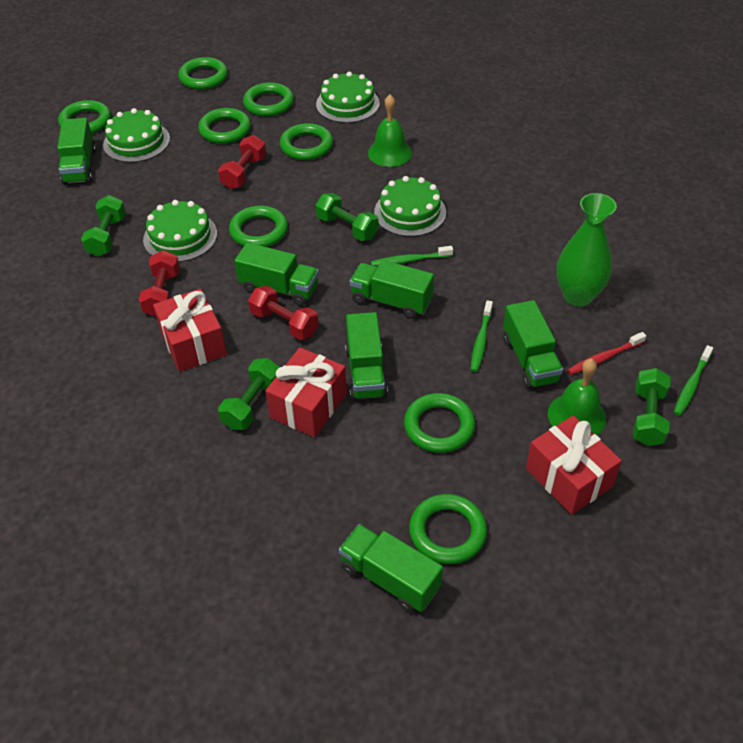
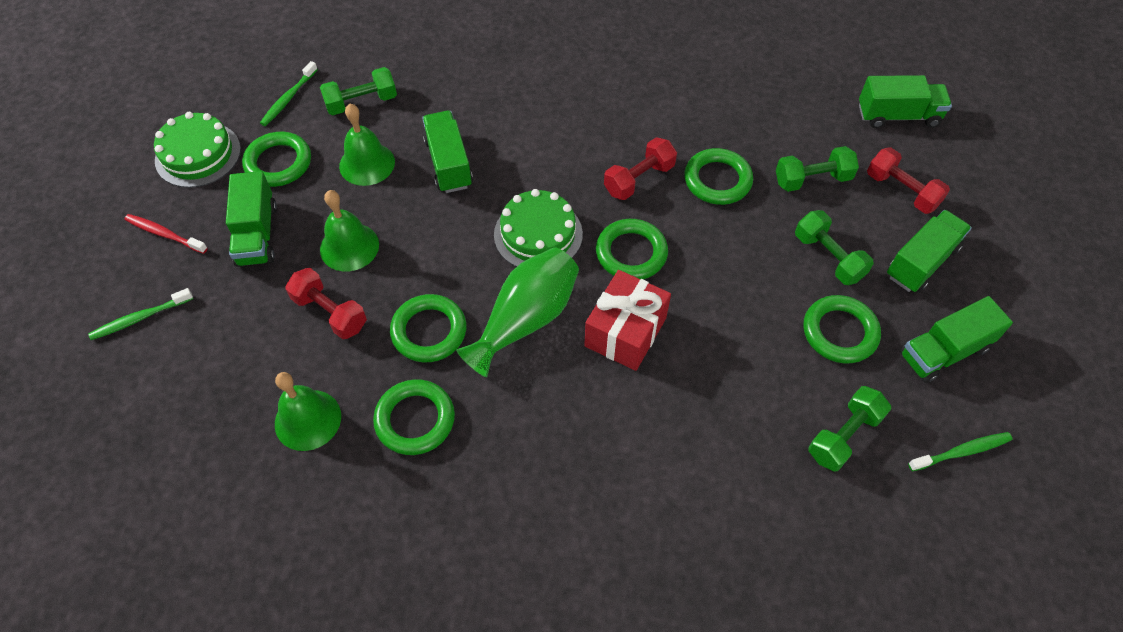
green bell: 2 -> 3
green cake: 4 -> 2
green ring: 8 -> 6
green truck: 6 -> 5
red gift: 3 -> 1

